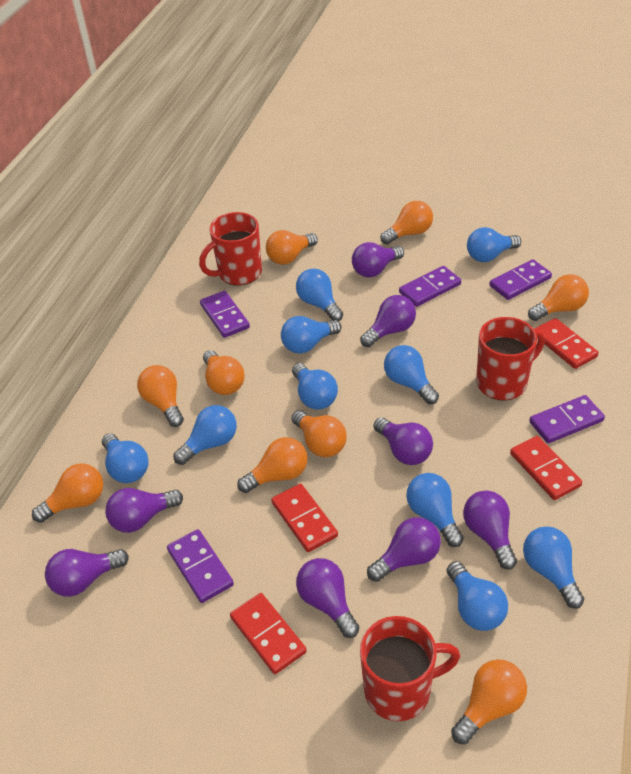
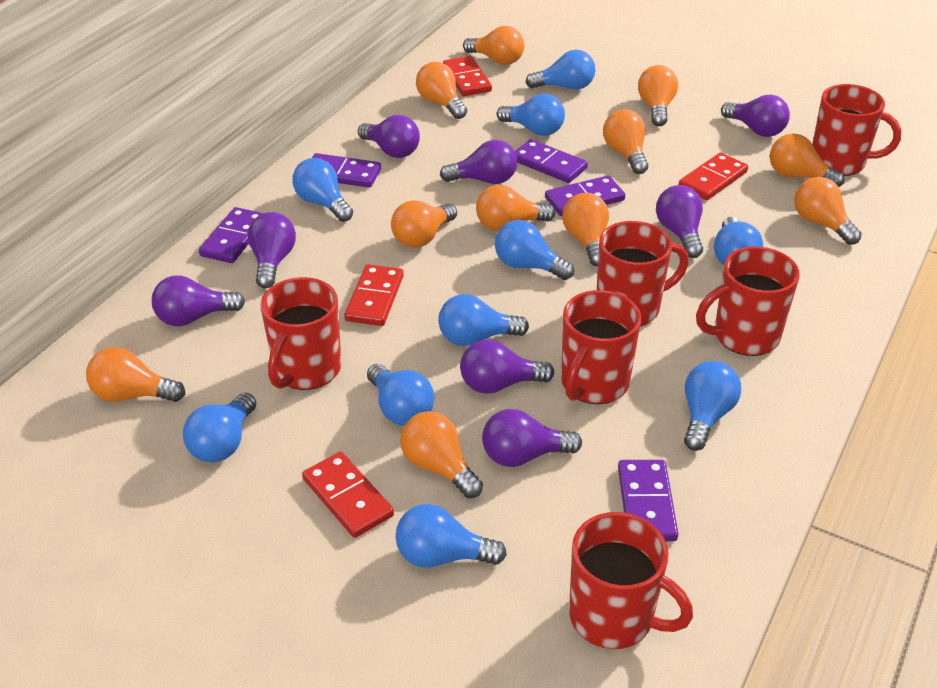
orange light bulb: 9 -> 11
red mug: 3 -> 6

